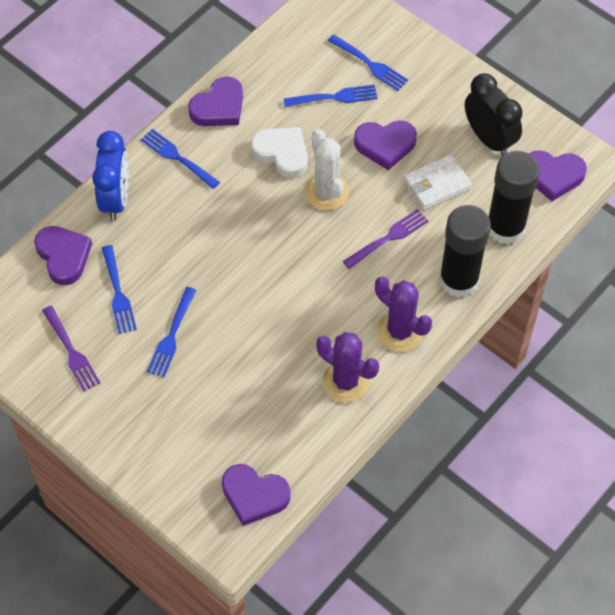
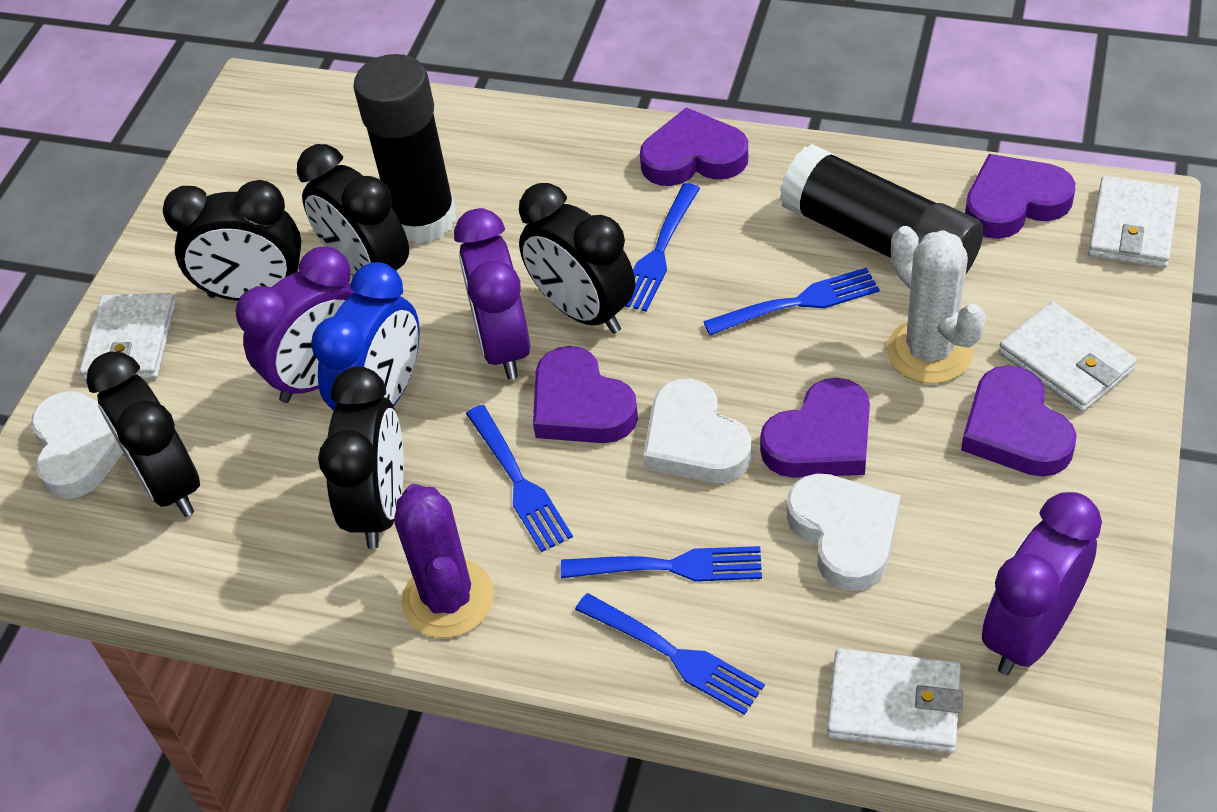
black clock: 1 -> 5
purple cactus: 2 -> 1
purple clock: 0 -> 3
purple fork: 2 -> 0
white heart: 1 -> 3
white wallet: 1 -> 4

